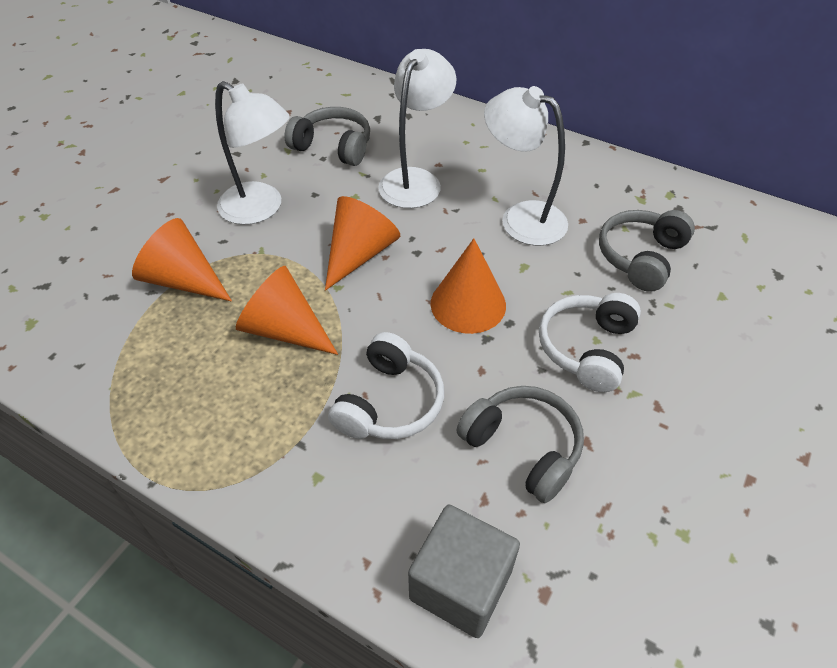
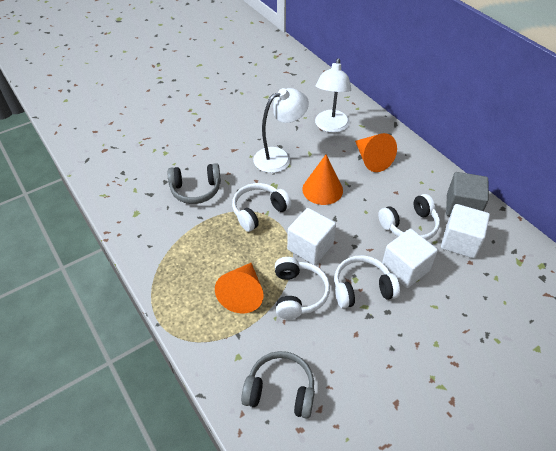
grey headphones: 3 -> 2
orange cone: 4 -> 3
white cube: 0 -> 3
white headphones: 2 -> 4
white lamp: 3 -> 2

